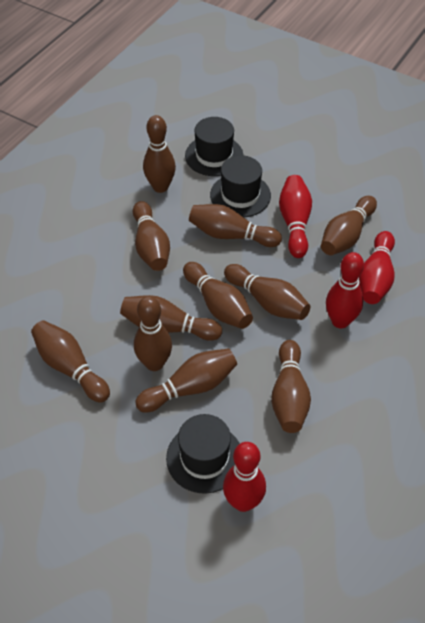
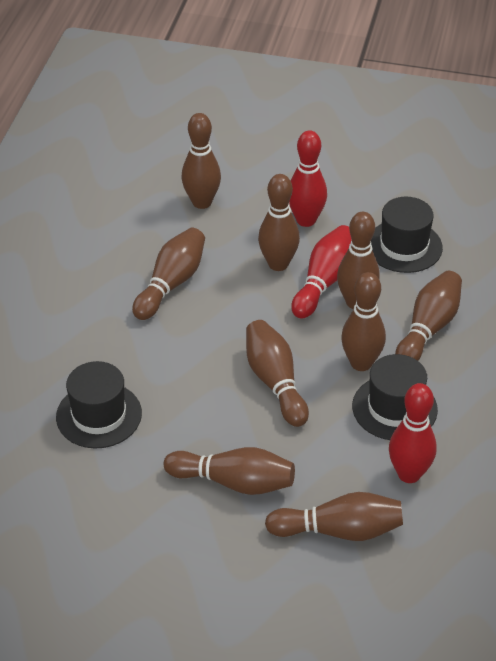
brown bowling pin: 11 -> 9
red bowling pin: 4 -> 3

